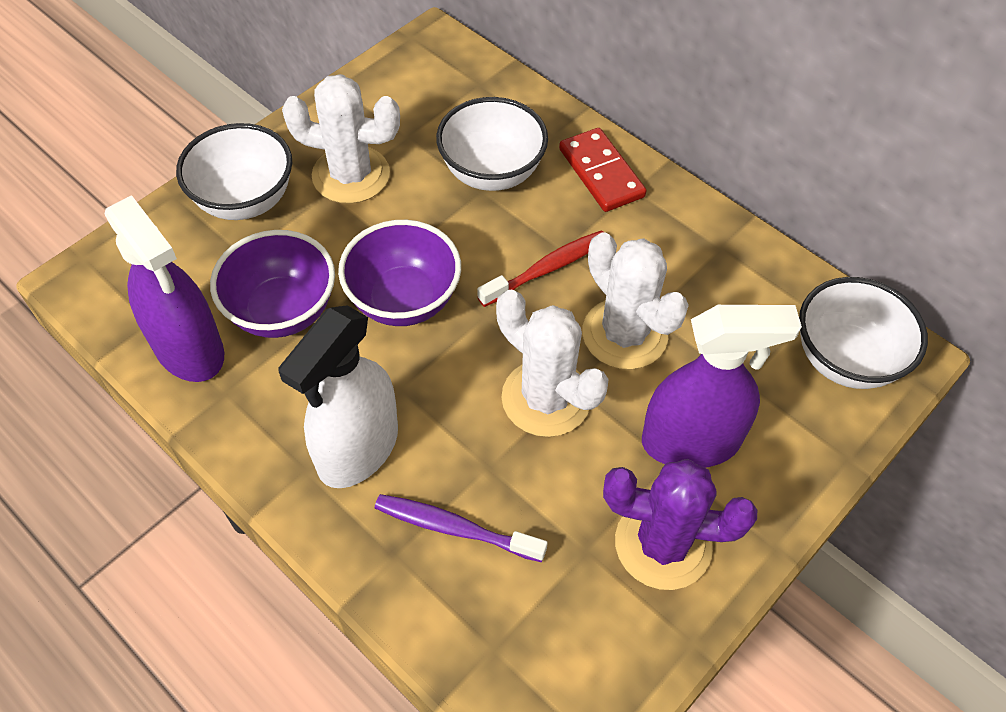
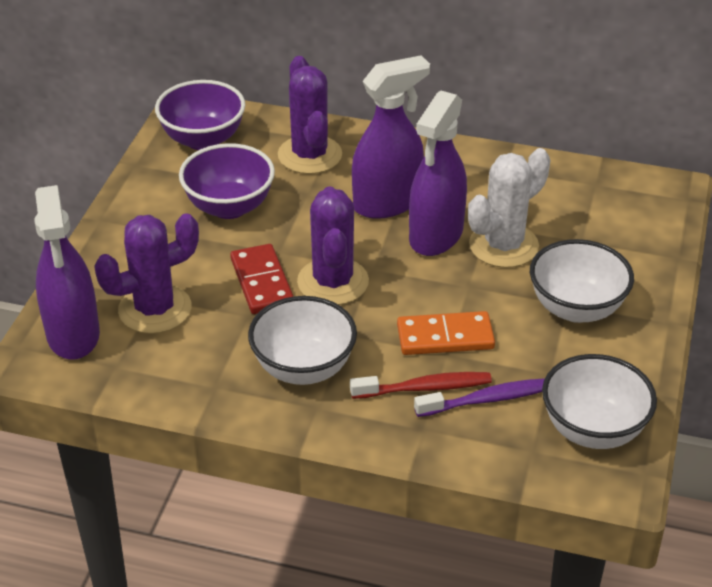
orange domino: 0 -> 1
purple cactus: 1 -> 3
purple spray bottle: 2 -> 3
white cactus: 3 -> 1
white spray bottle: 1 -> 0

